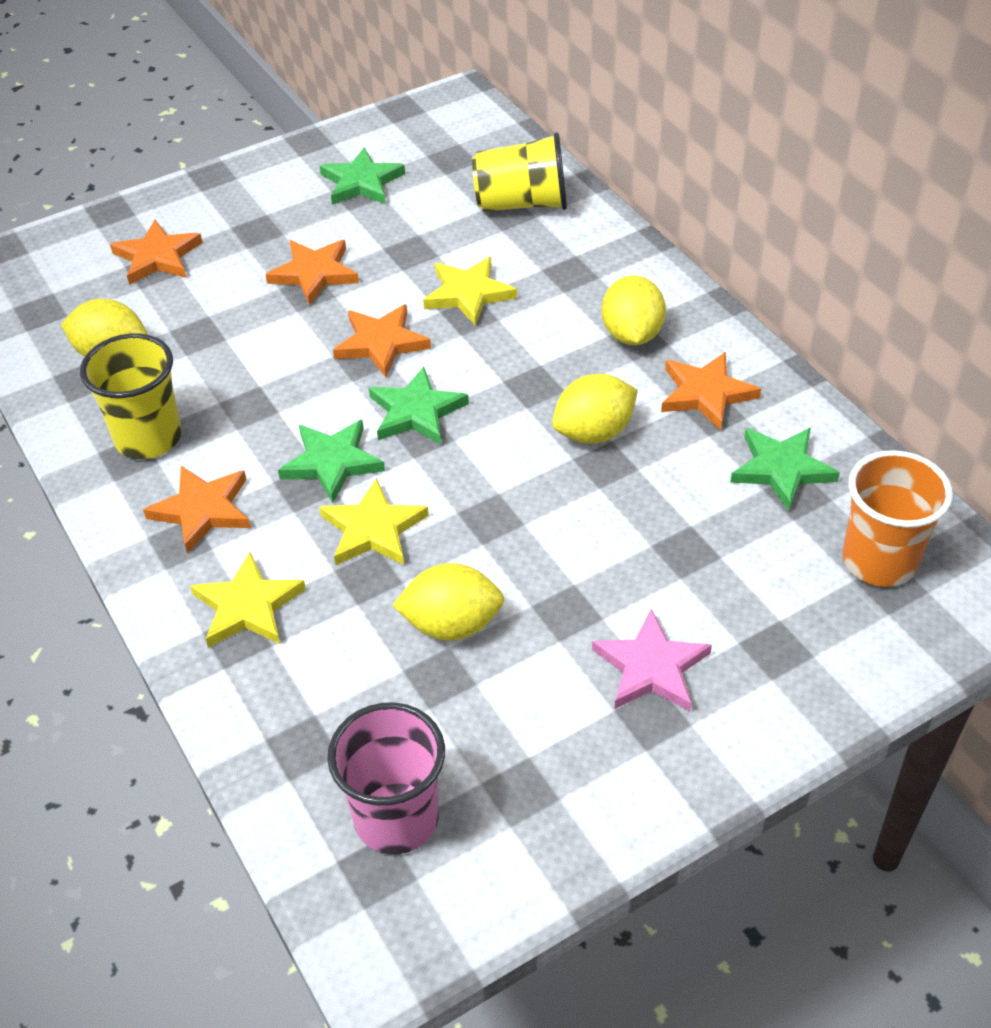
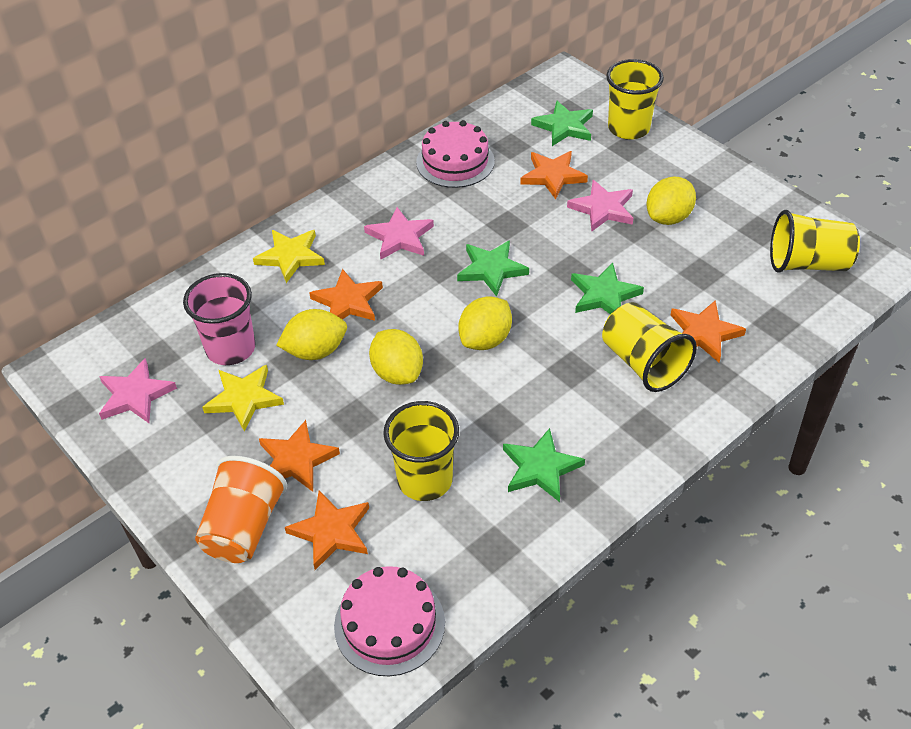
pink cake: 0 -> 2
pink star: 1 -> 3
yellow cup: 2 -> 4
yellow star: 3 -> 2

